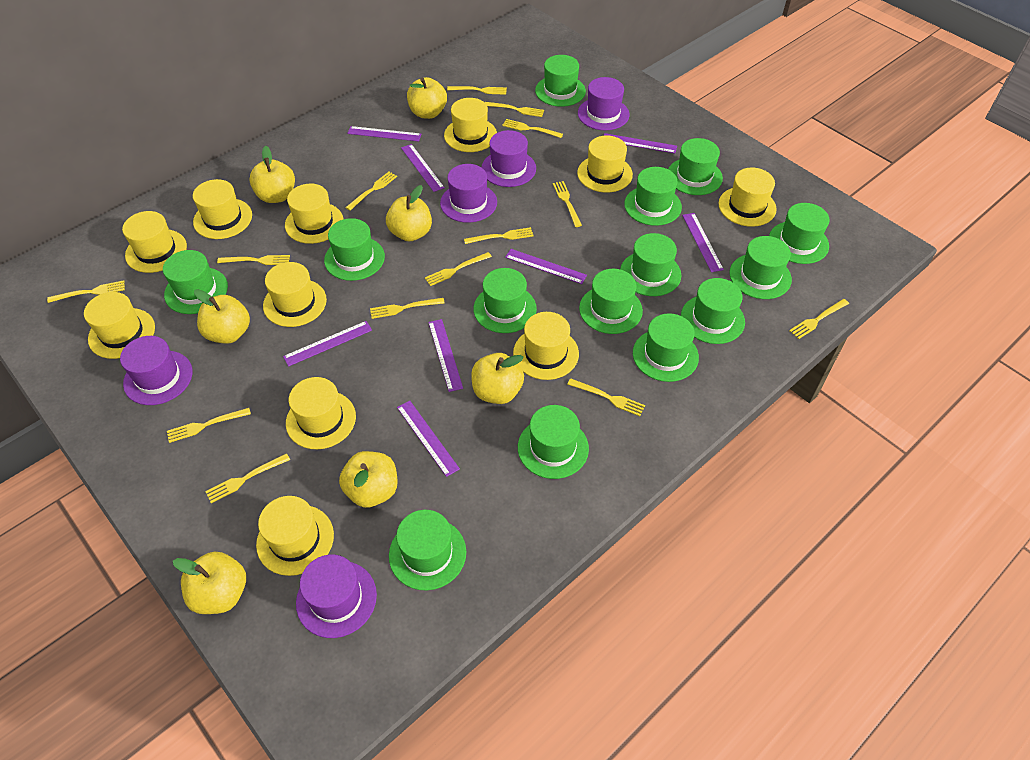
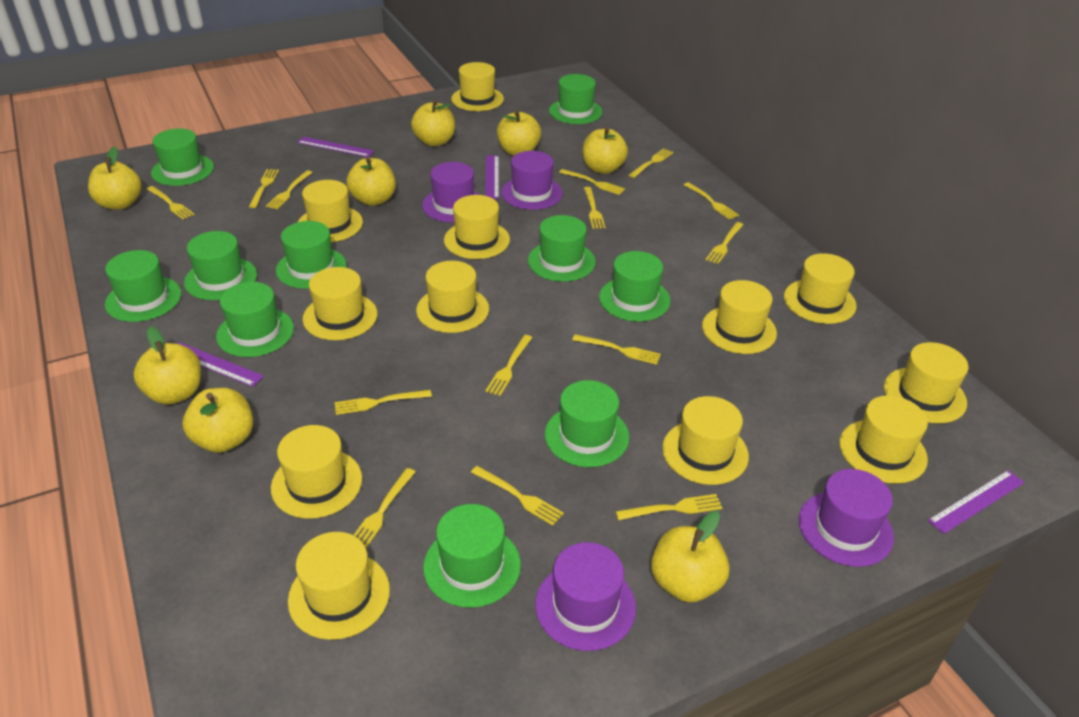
green hat: 14 -> 10
purple hat: 5 -> 4
purple ruler: 8 -> 4
yellow apple: 7 -> 8
yellow hat: 11 -> 12

